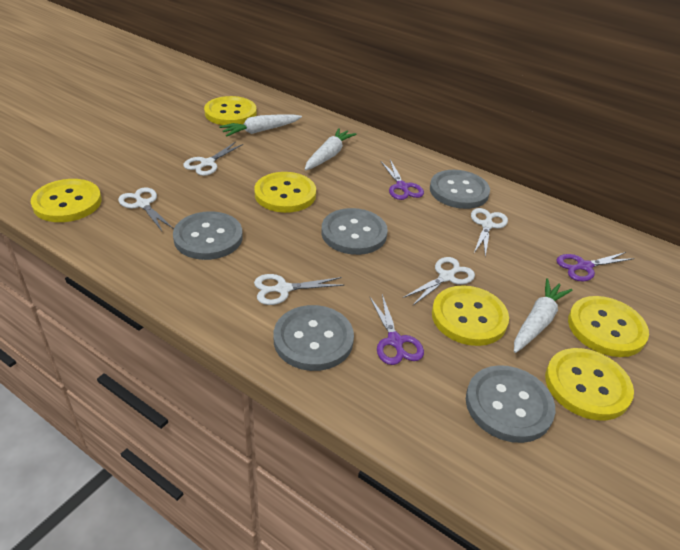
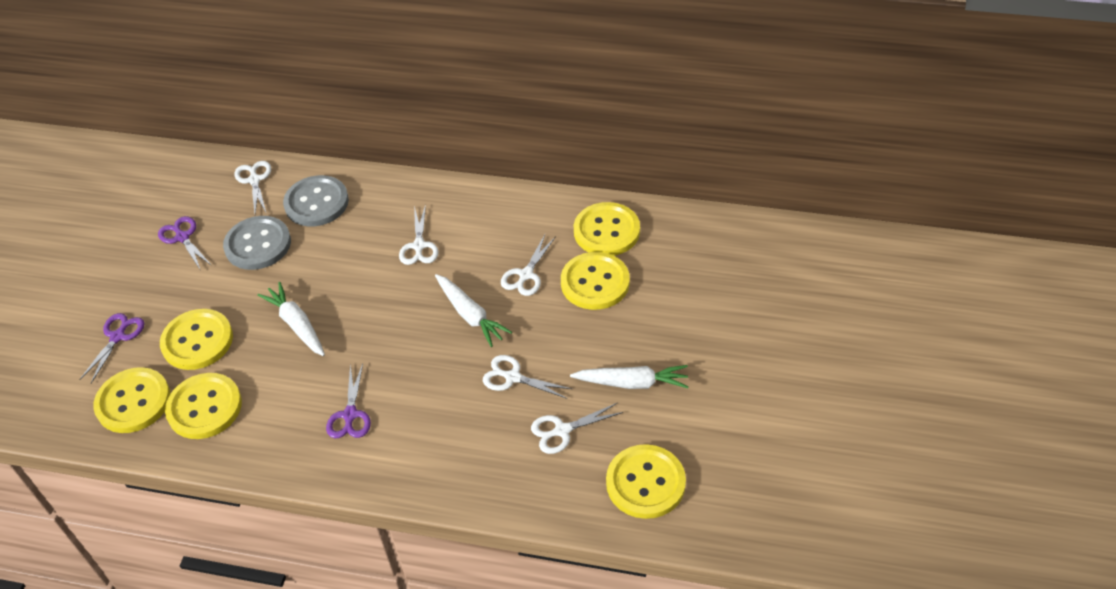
grey button: 5 -> 2

